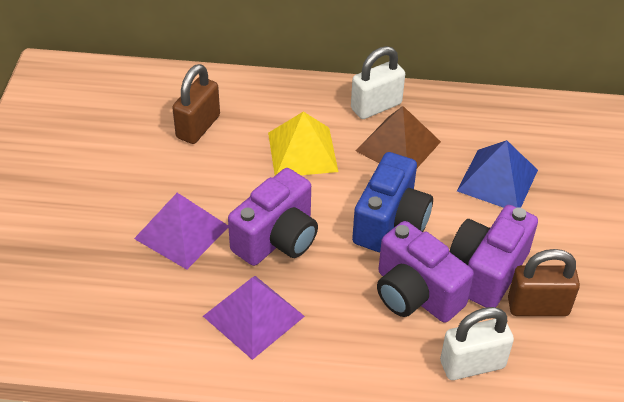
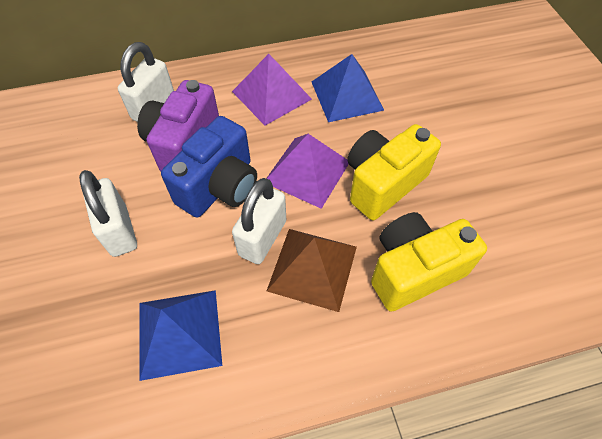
blue pyramid: 1 -> 2
brown padlock: 2 -> 0
purple camera: 3 -> 1
white padlock: 2 -> 3
yellow camera: 0 -> 2
yellow pyramid: 1 -> 0

